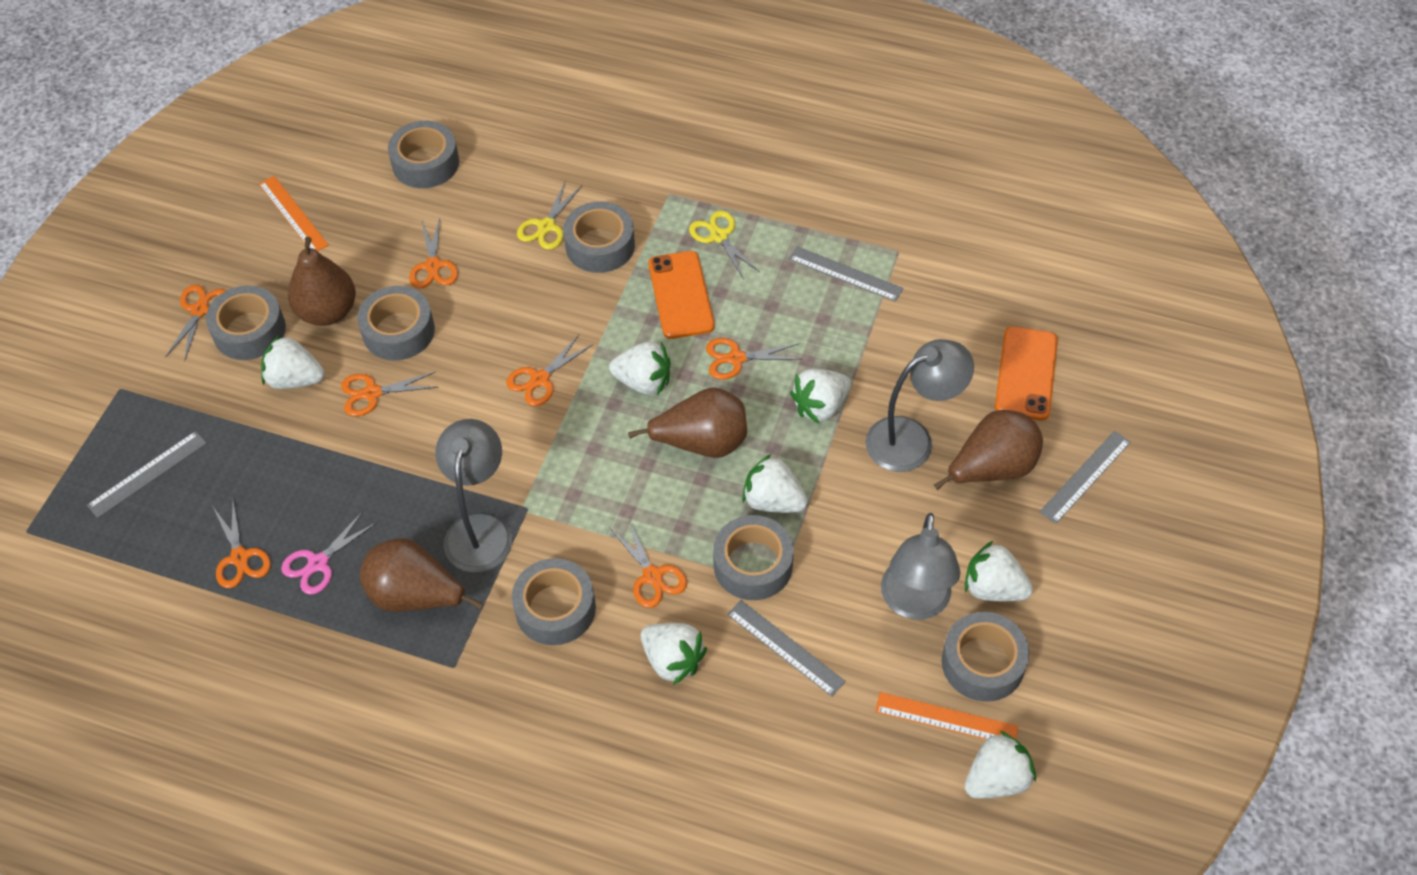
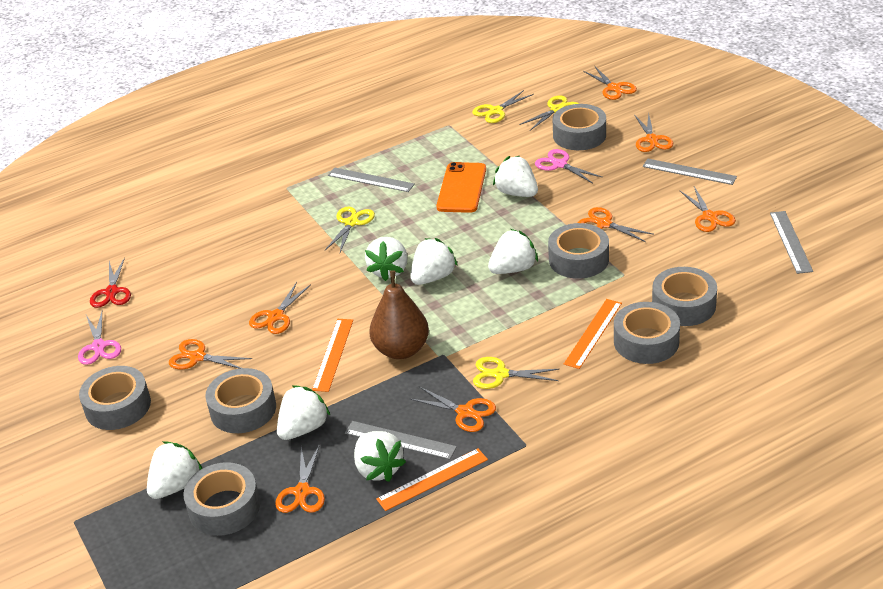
brown pear: 4 -> 1
grey lamp: 3 -> 0
orange phone: 2 -> 1
orange ruler: 2 -> 3
orange scissors: 7 -> 8
pink scissors: 1 -> 2
red scissors: 0 -> 1
yellow scissors: 2 -> 4

